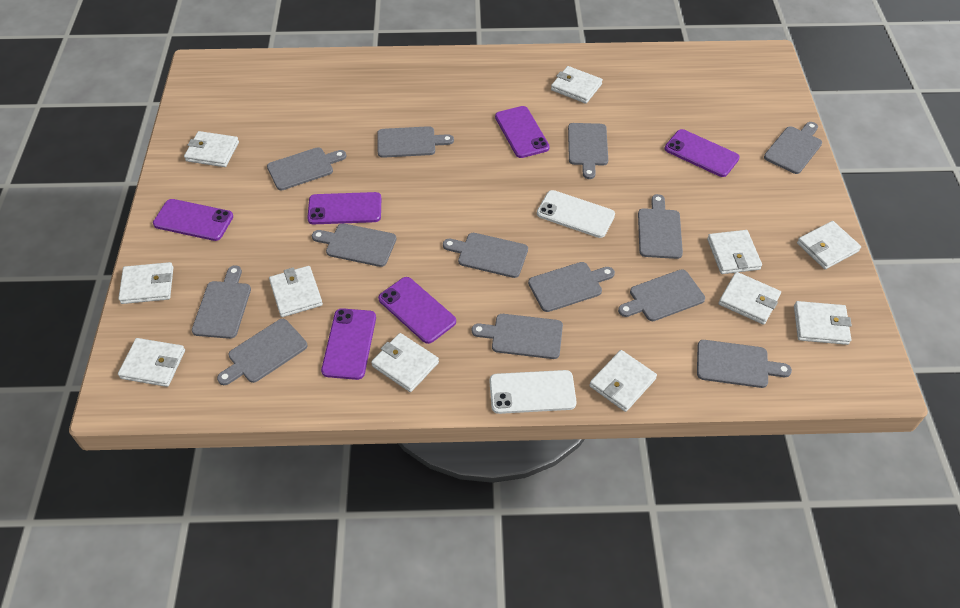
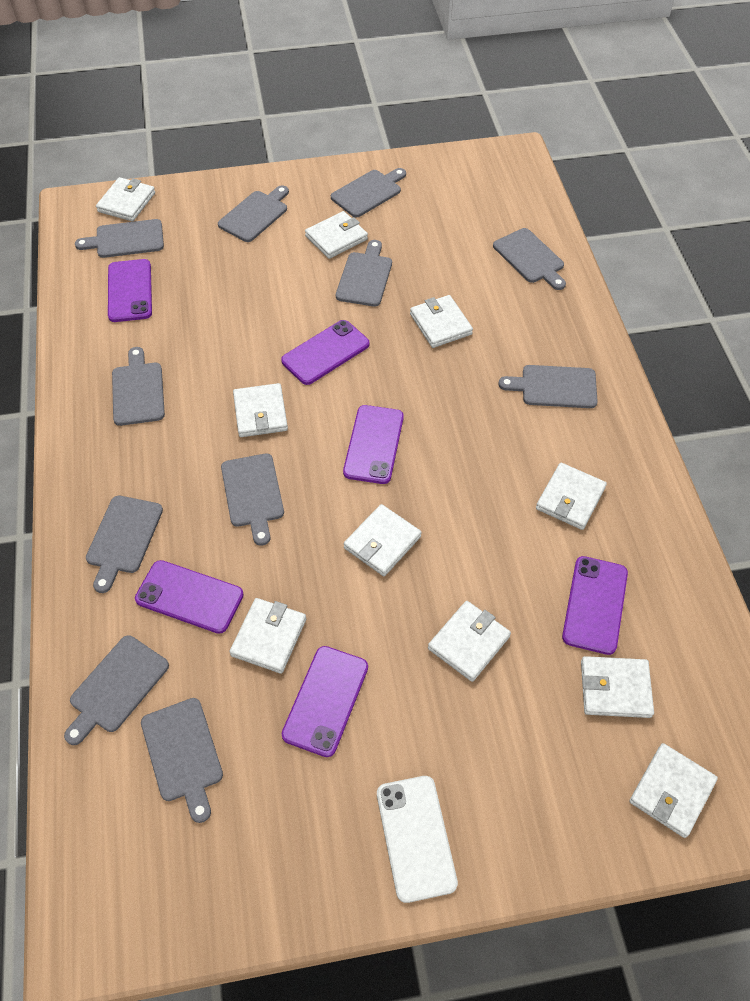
grey cutting board: 13 -> 11
white phone: 2 -> 1
white wallet: 11 -> 10

